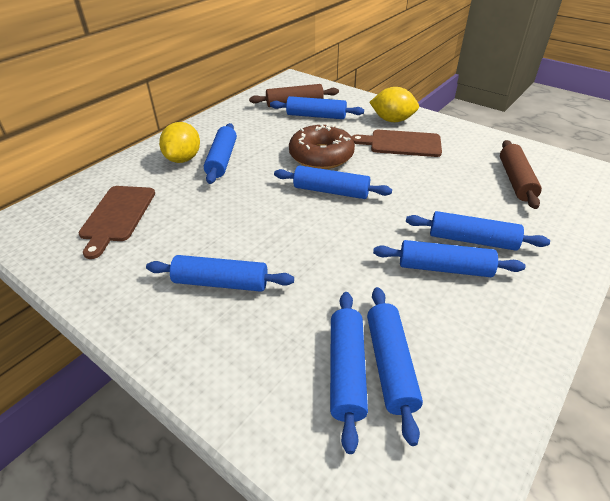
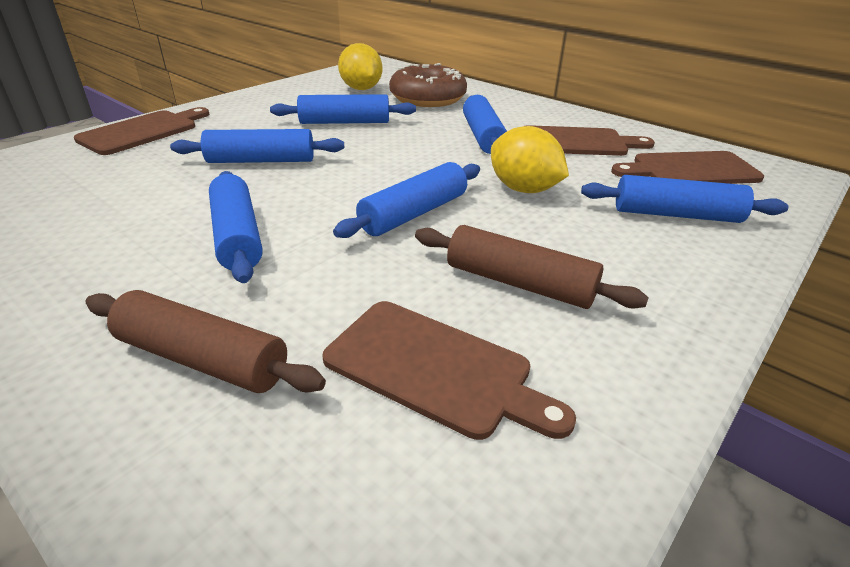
blue rolling pin: 8 -> 6
brown cutting board: 2 -> 4

